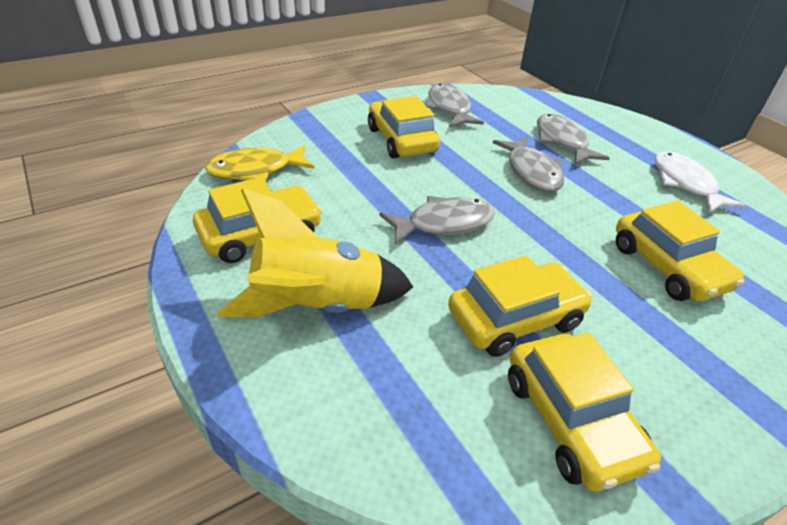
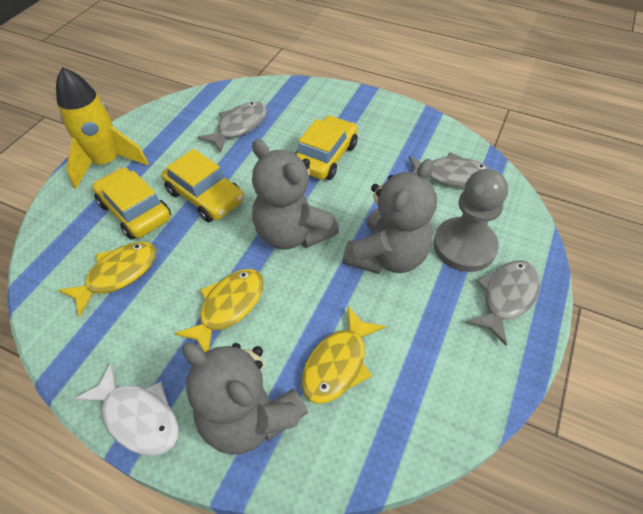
grey fish: 4 -> 3
grey pawn: 0 -> 1
grey teddy bear: 0 -> 3
yellow car: 5 -> 3
yellow fish: 1 -> 3

